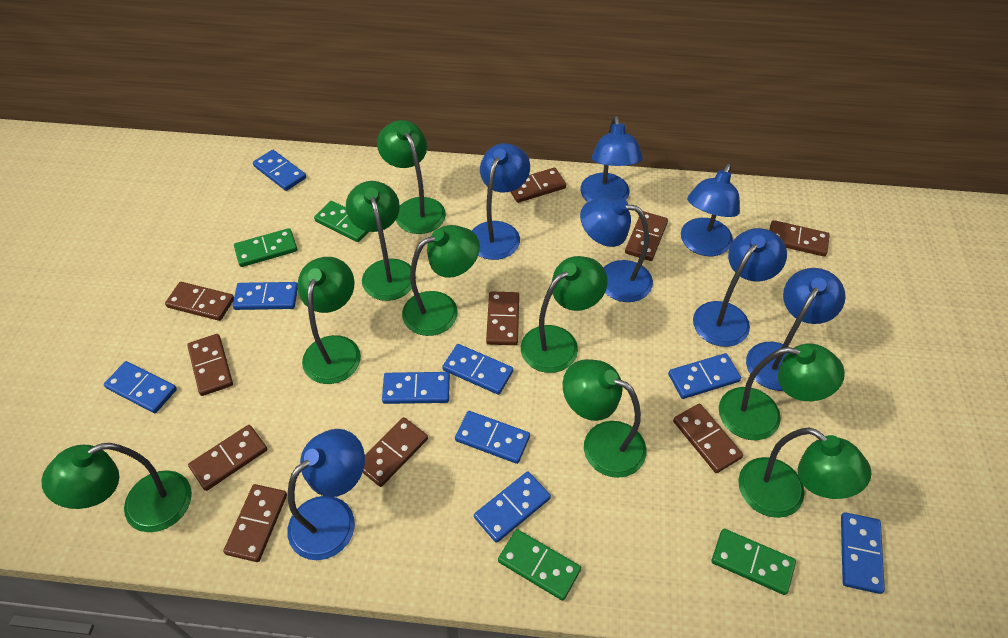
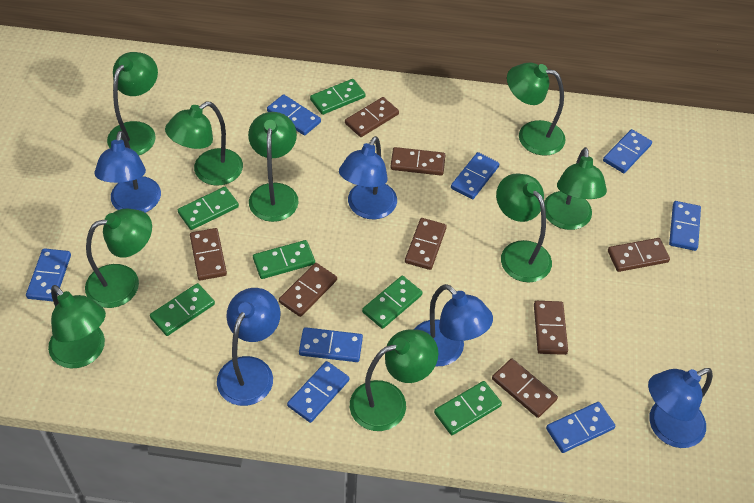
blue domino: 9 -> 8
blue lamp: 7 -> 5
brown domino: 10 -> 8
green domino: 4 -> 6

